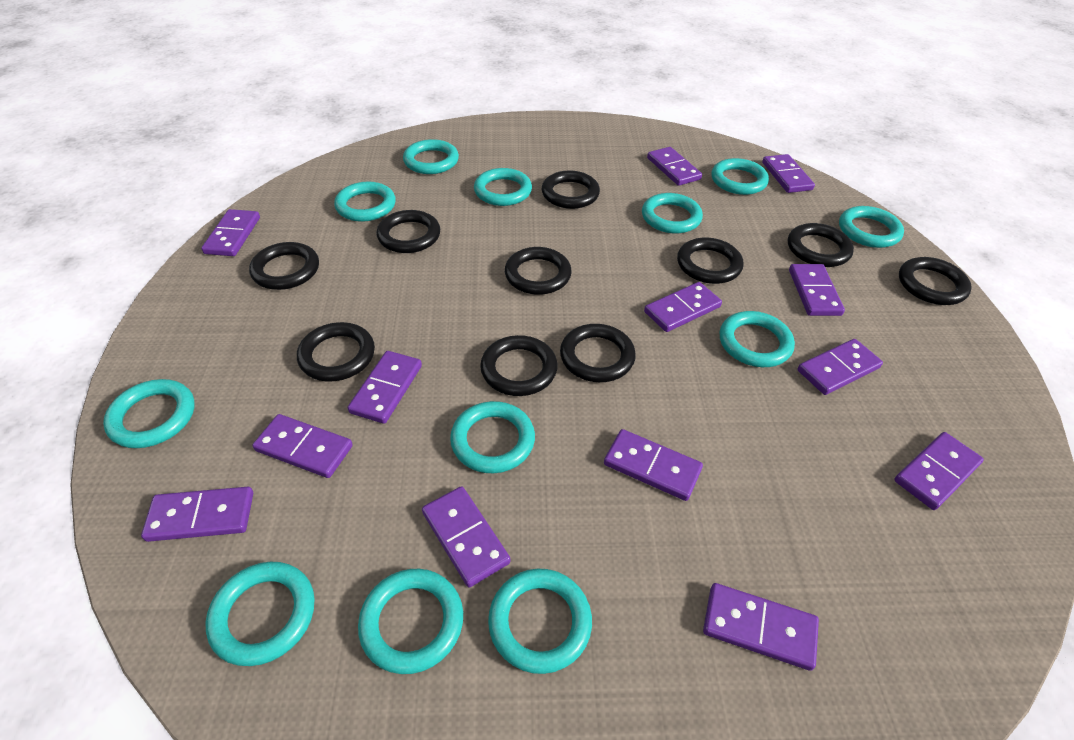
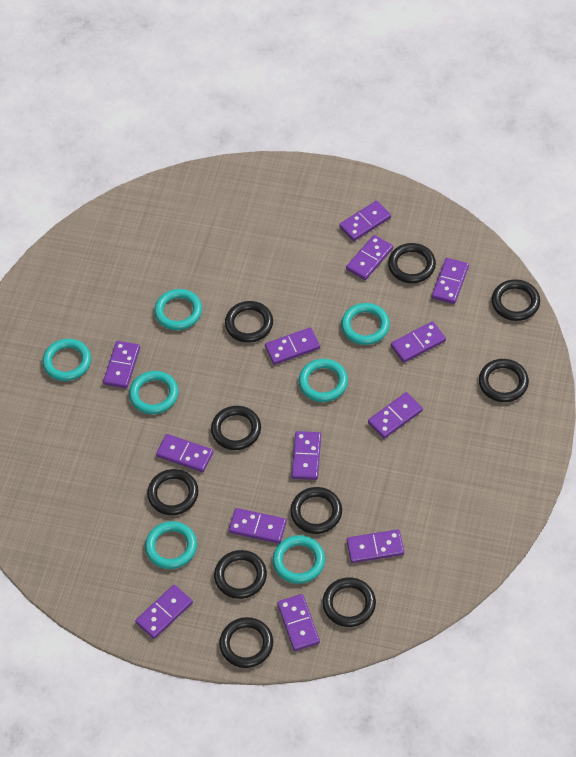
turquoise ring: 12 -> 7

